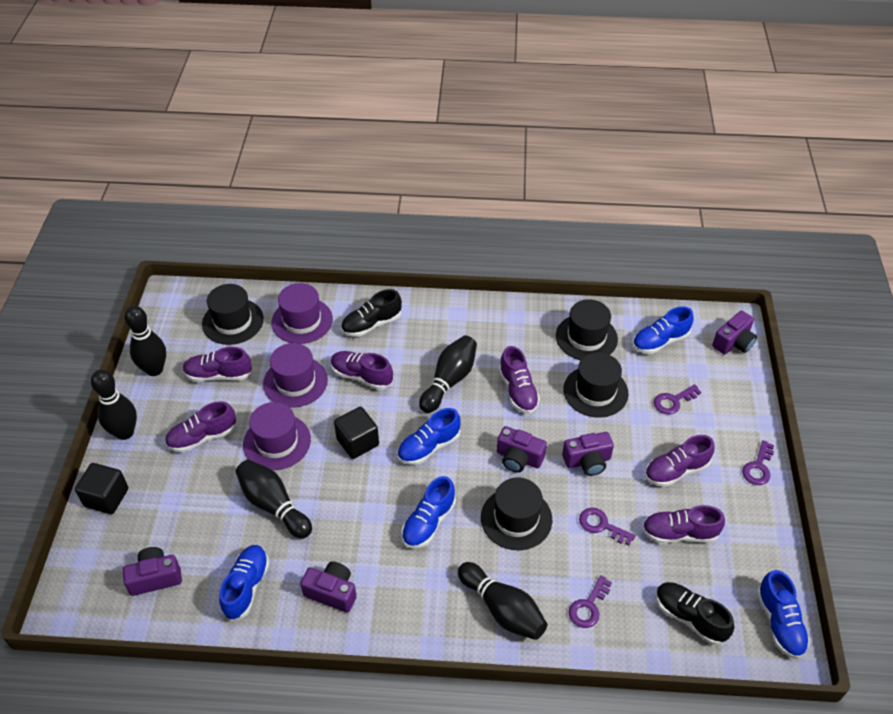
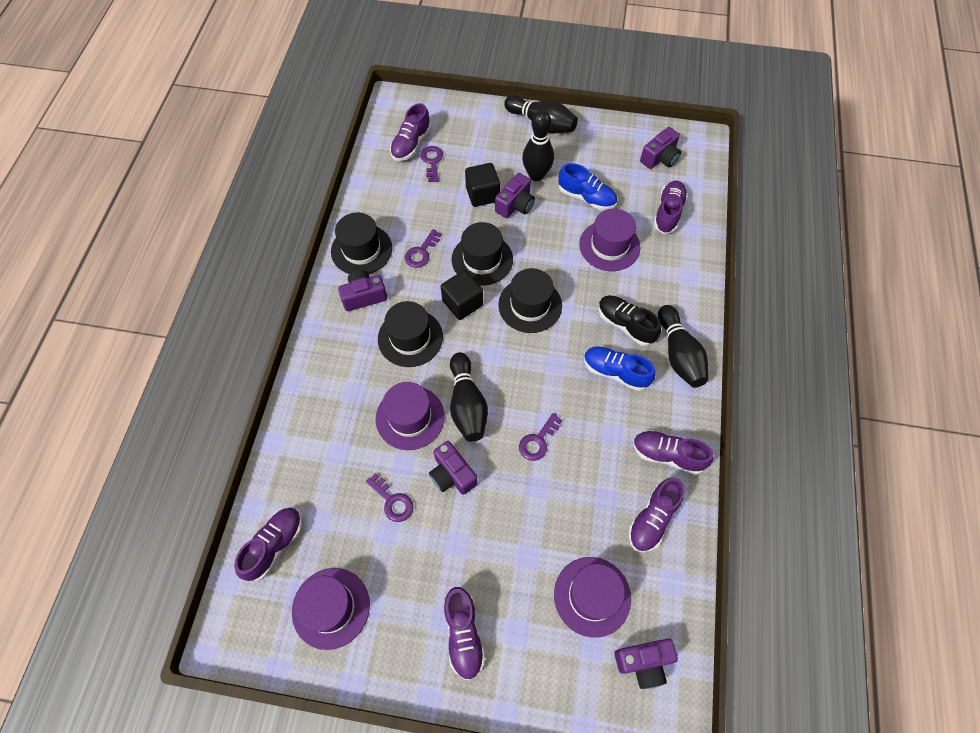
black bowling pin: 5 -> 4
black shoe: 2 -> 1
blue shoe: 5 -> 2
purple hat: 3 -> 4

